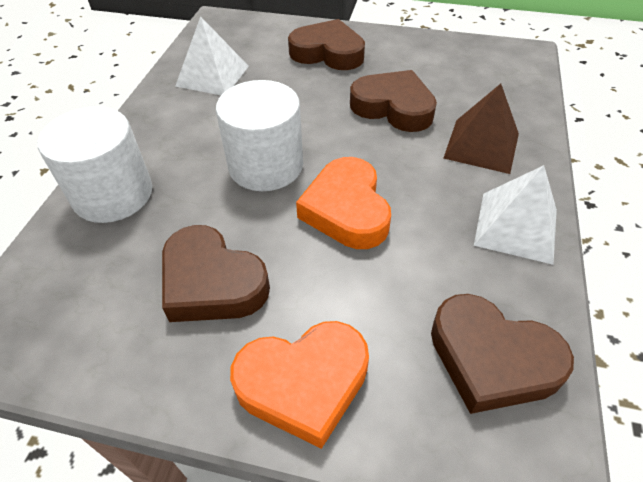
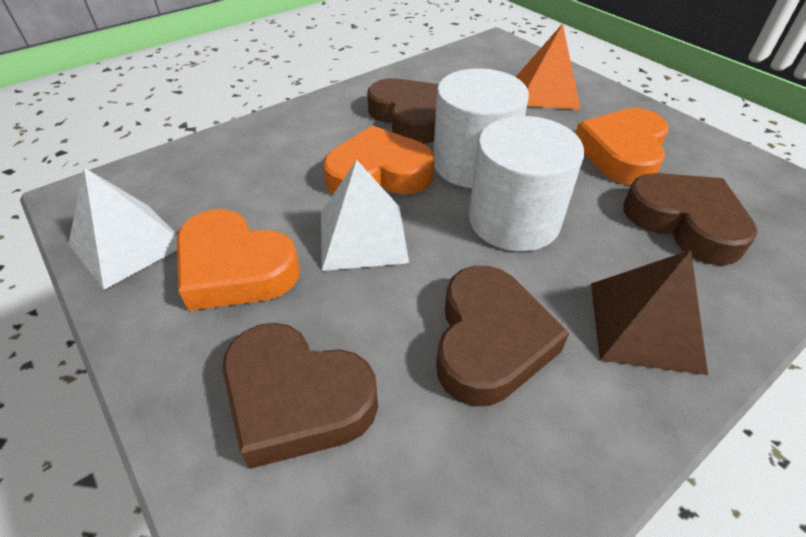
orange heart: 2 -> 3
orange pyramid: 0 -> 1

